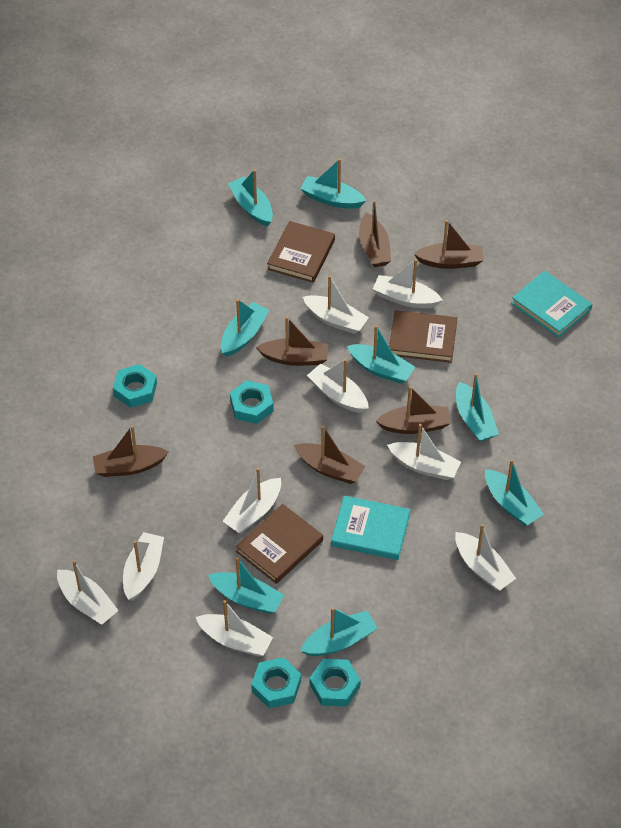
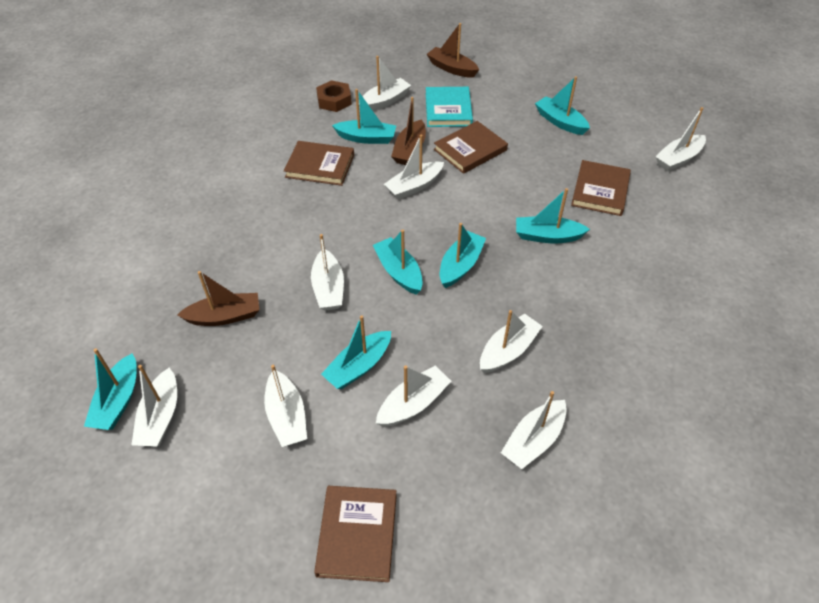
brown boat: 6 -> 3
brown book: 3 -> 4
brown nut: 0 -> 1
turquoise boat: 8 -> 7
turquoise book: 2 -> 1
turquoise nut: 4 -> 0

